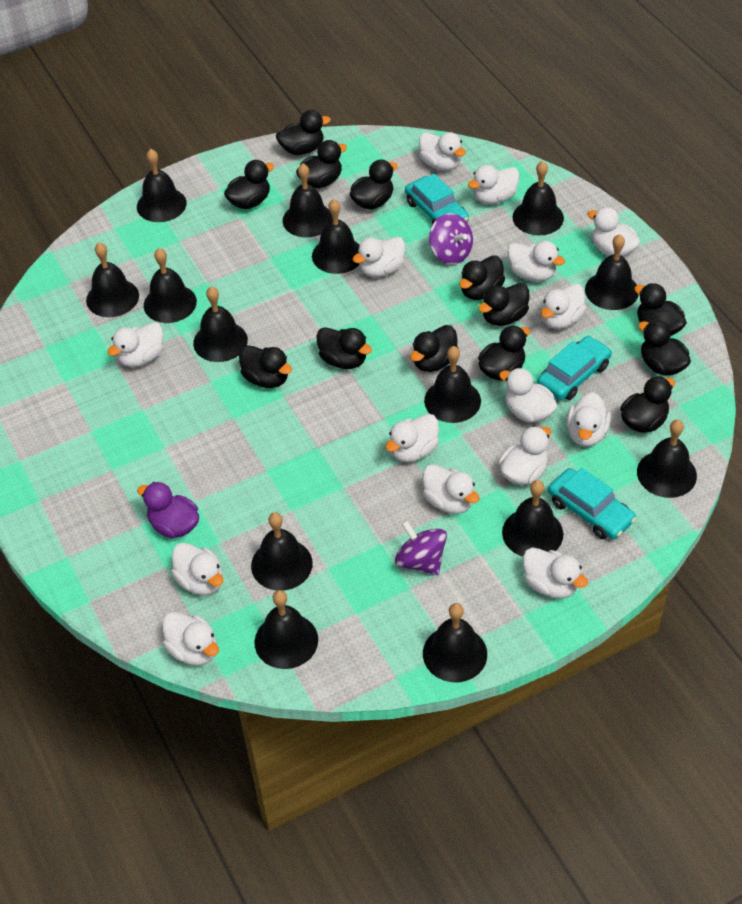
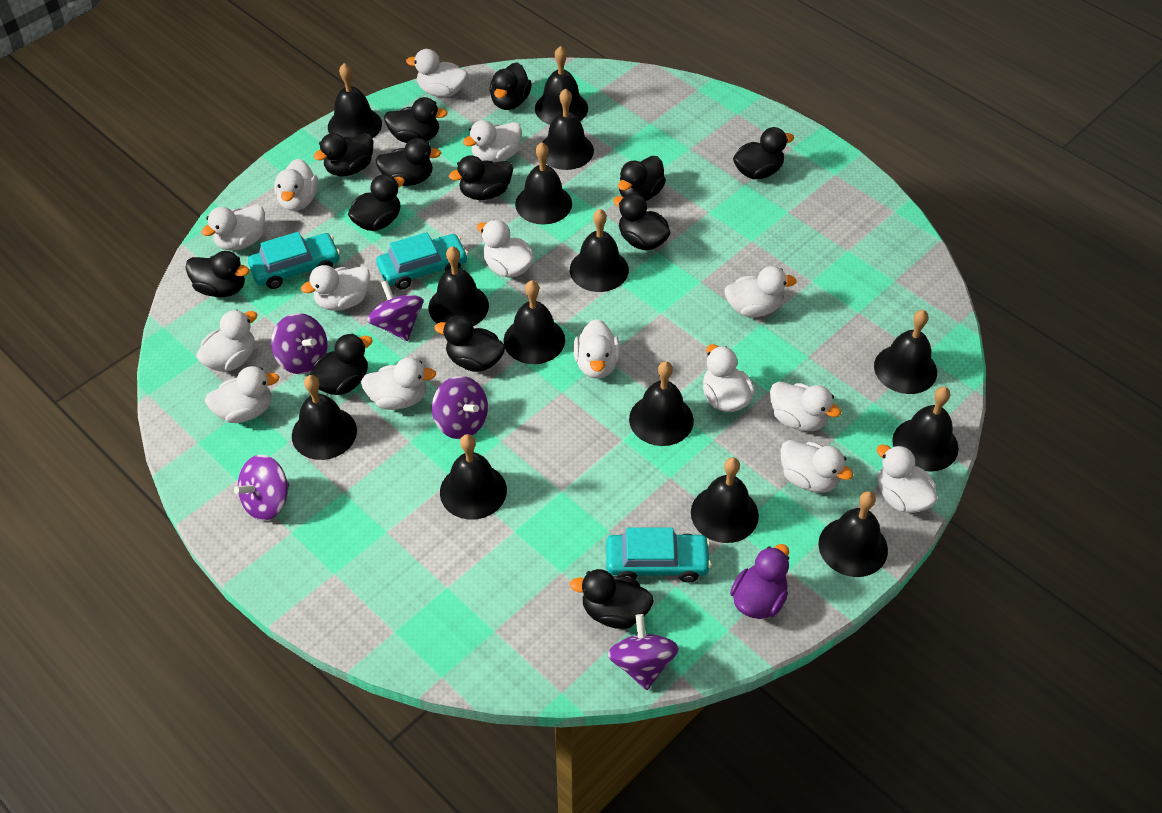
purple spinning top: 2 -> 5

